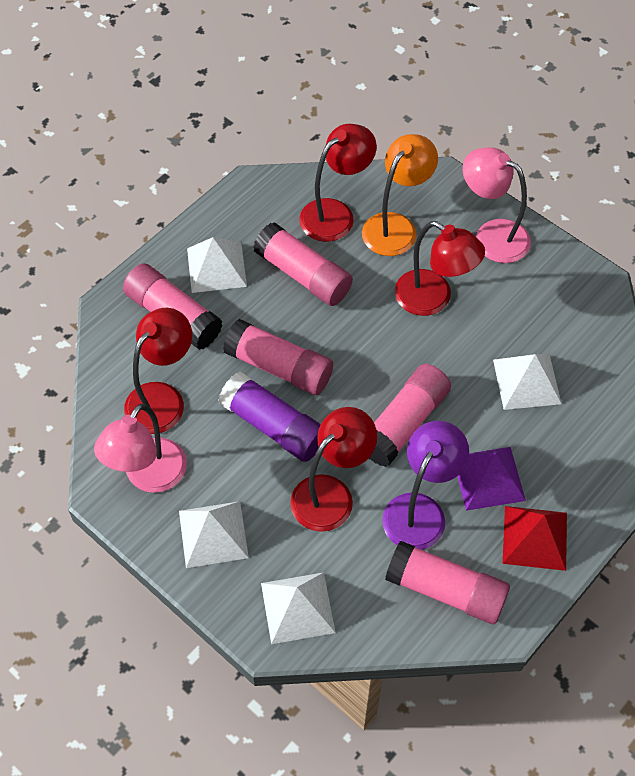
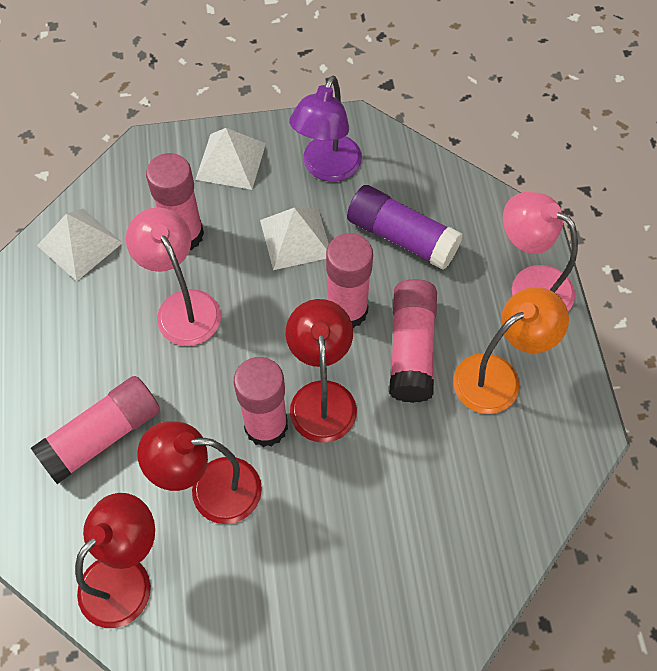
purple pyramid: 1 -> 0
red lamp: 4 -> 3
red pyramid: 1 -> 0
white pyramid: 4 -> 3

